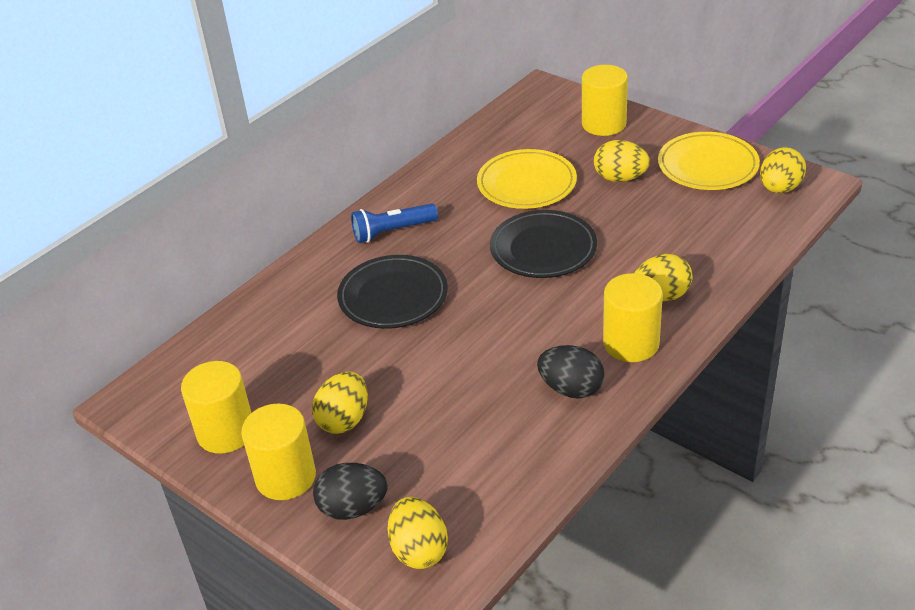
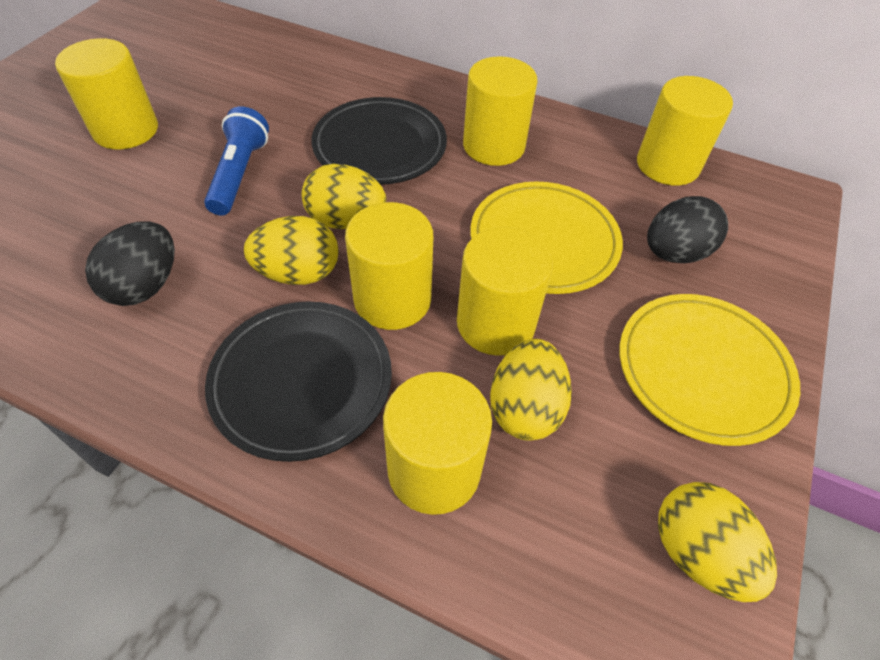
yellow cylinder: 4 -> 6
yellow egg: 5 -> 4

